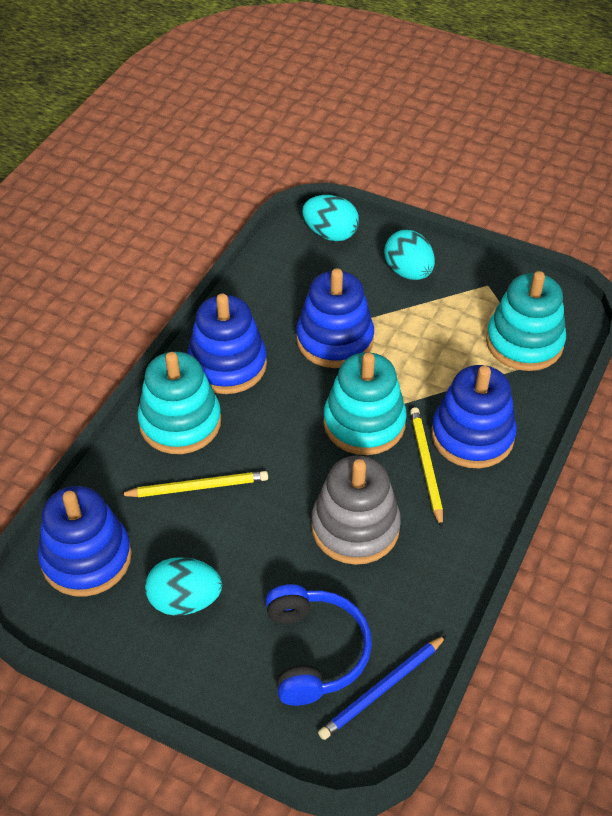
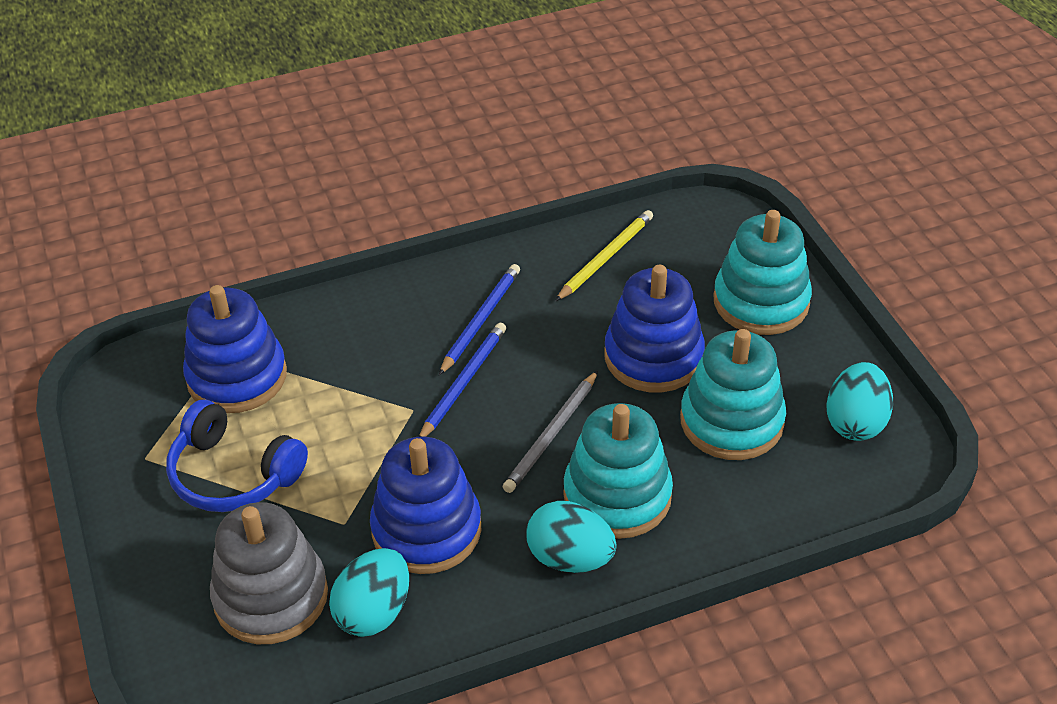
blue pencil: 1 -> 2
blue stacking toy: 4 -> 3
grey pencil: 0 -> 1
yellow pencil: 2 -> 1

